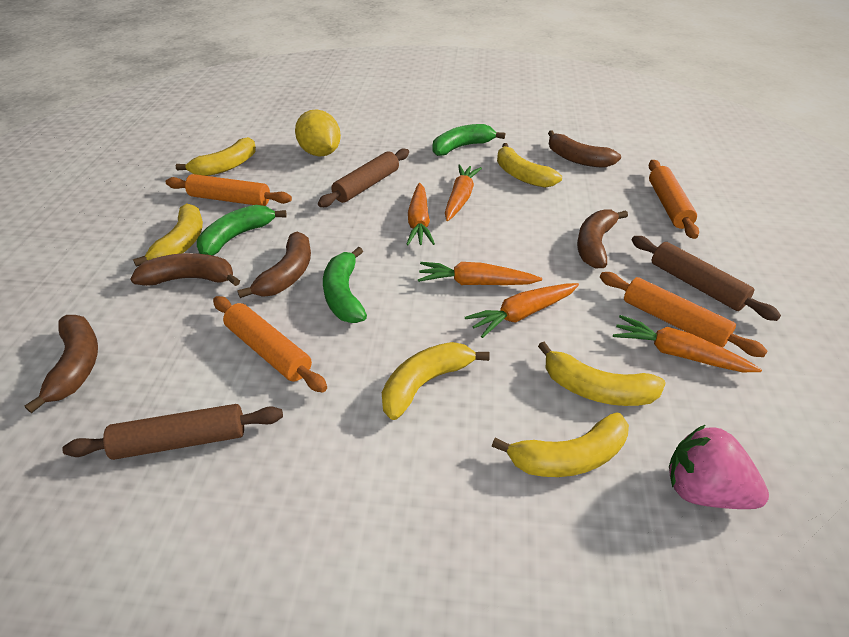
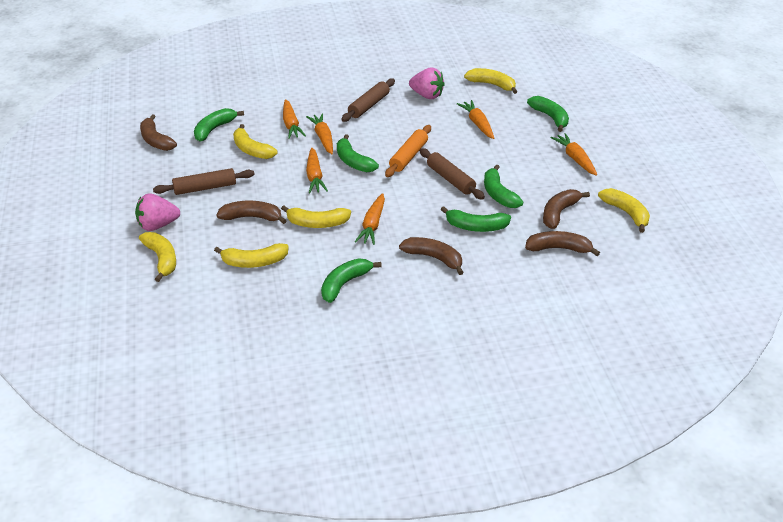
green banana: 3 -> 6
orange carrot: 5 -> 6
orange rolling pin: 4 -> 1
pink strawberry: 1 -> 2
yellow lemon: 1 -> 0

